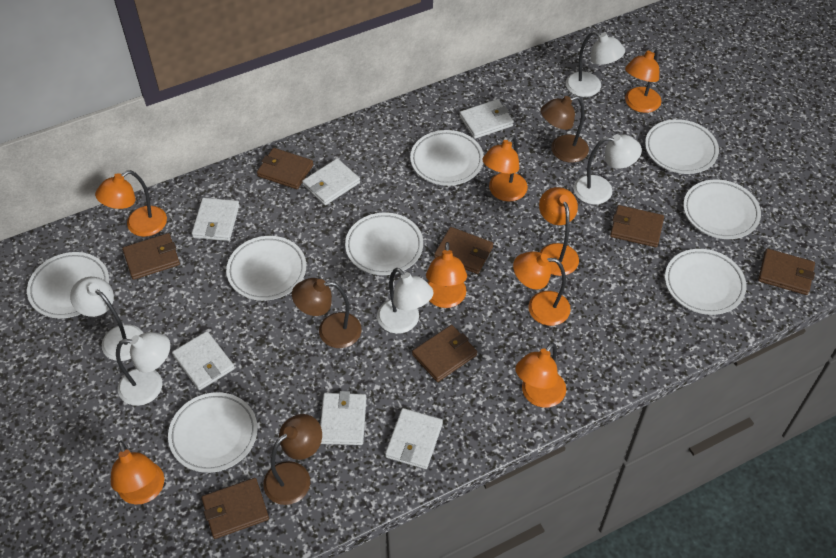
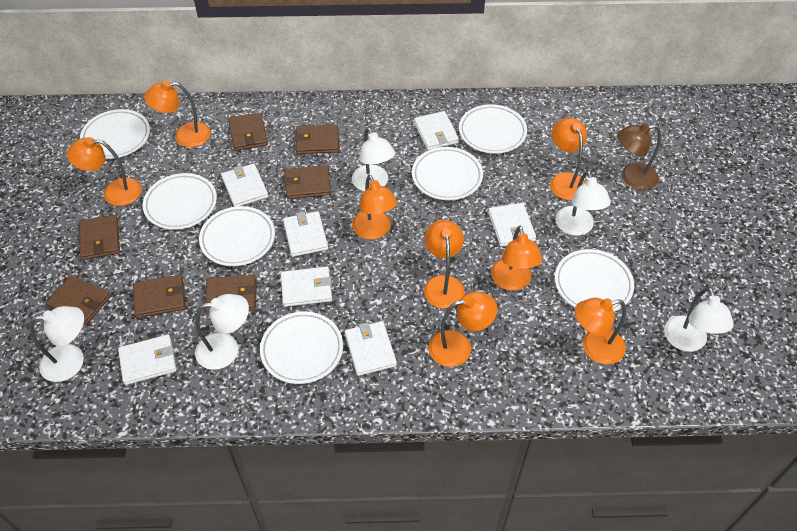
brown lamp: 3 -> 1
white plate: 8 -> 7
white wallet: 6 -> 7

